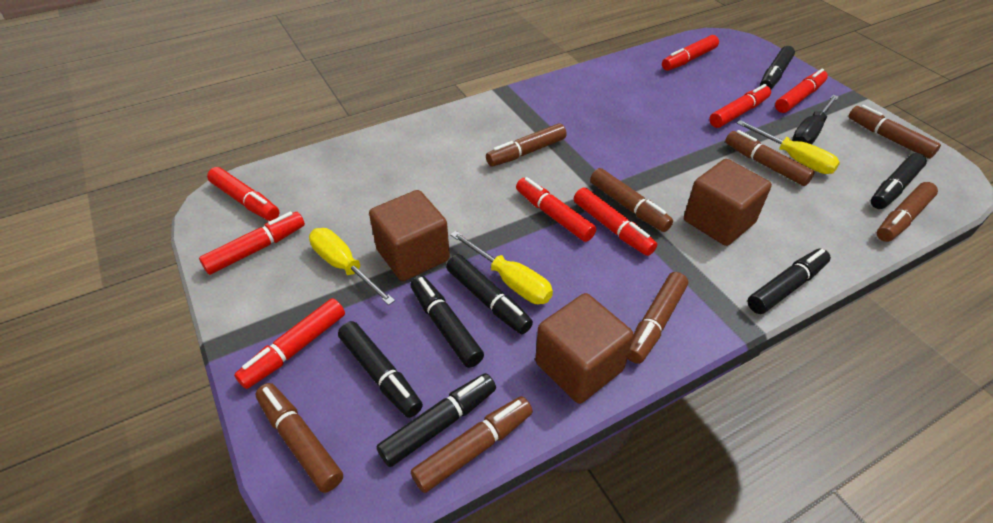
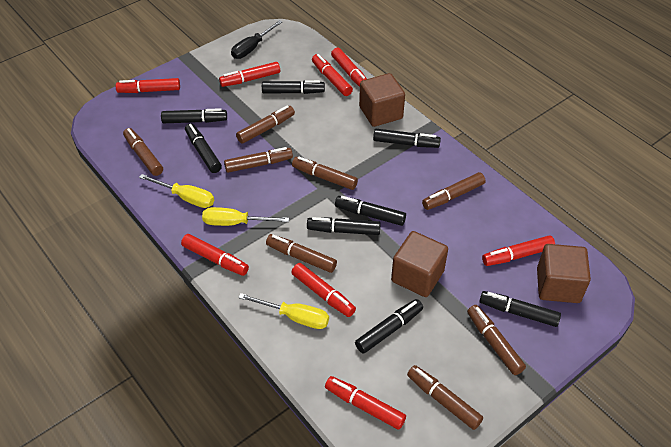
black marker: 7 -> 8

